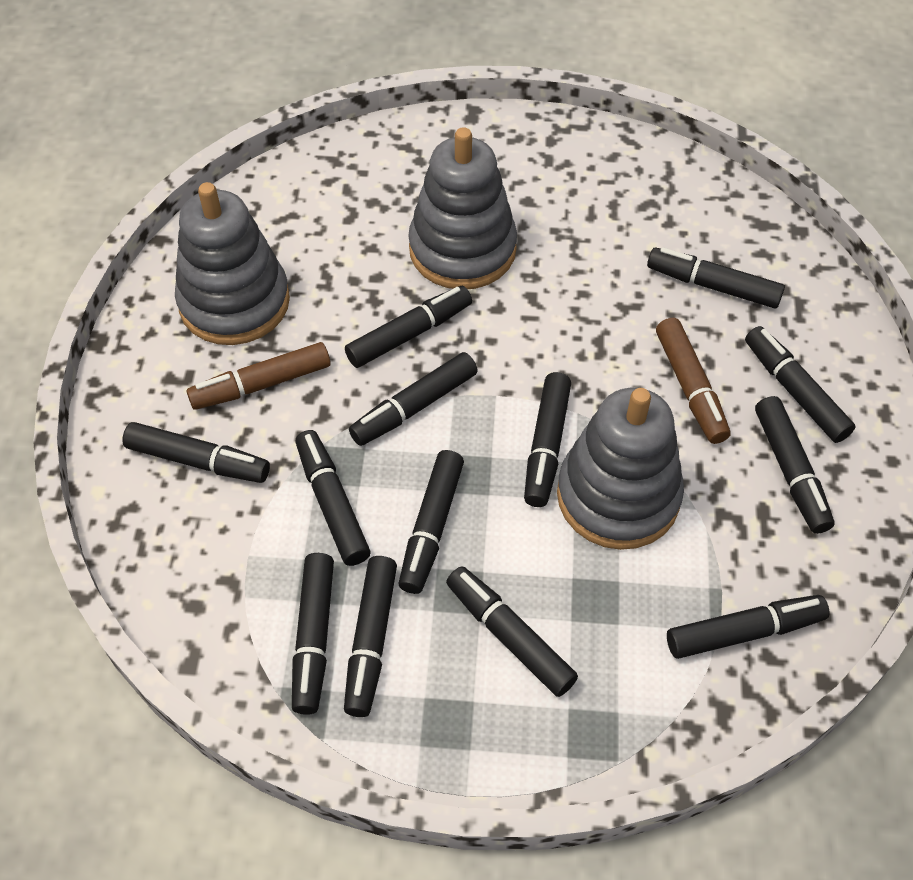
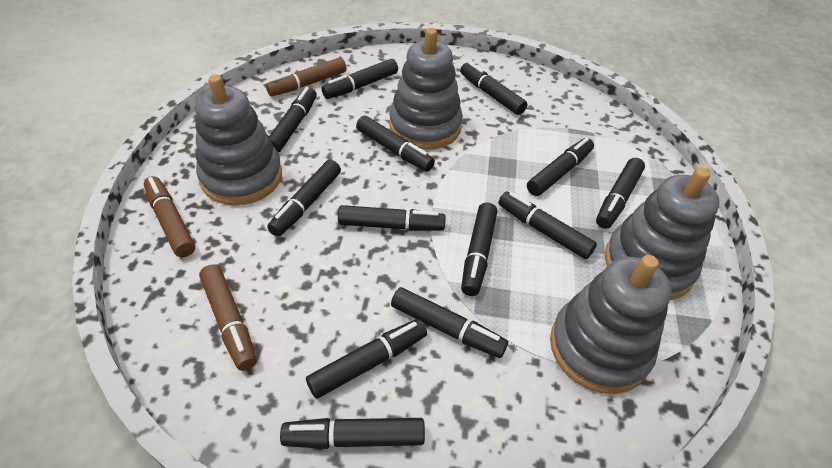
brown marker: 2 -> 3
grey stacking toy: 3 -> 4

